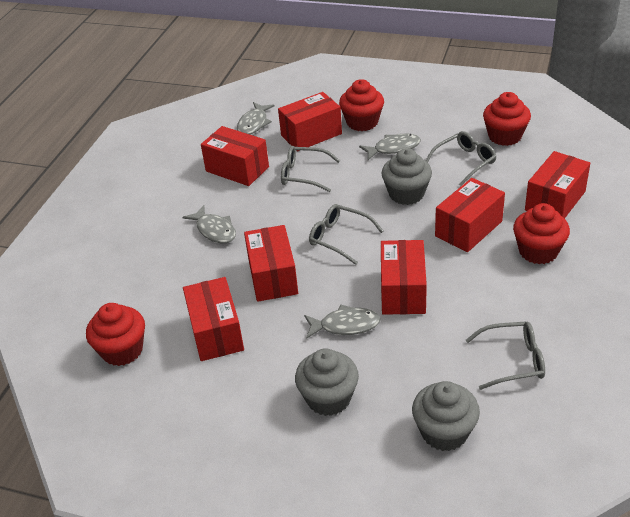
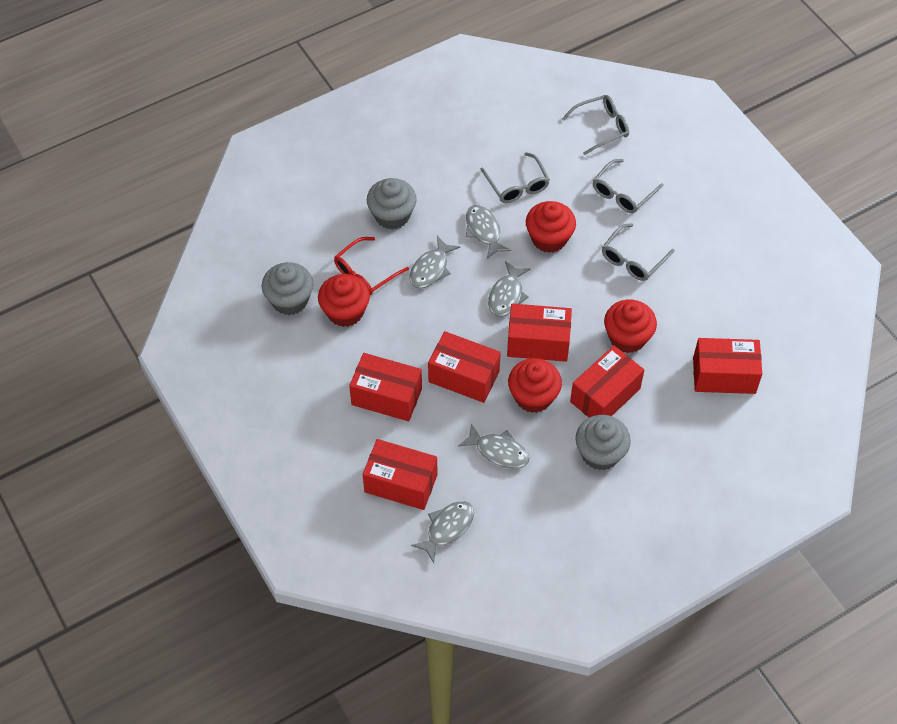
grey fish: 4 -> 5
red box: 7 -> 6
red glasses: 0 -> 1

